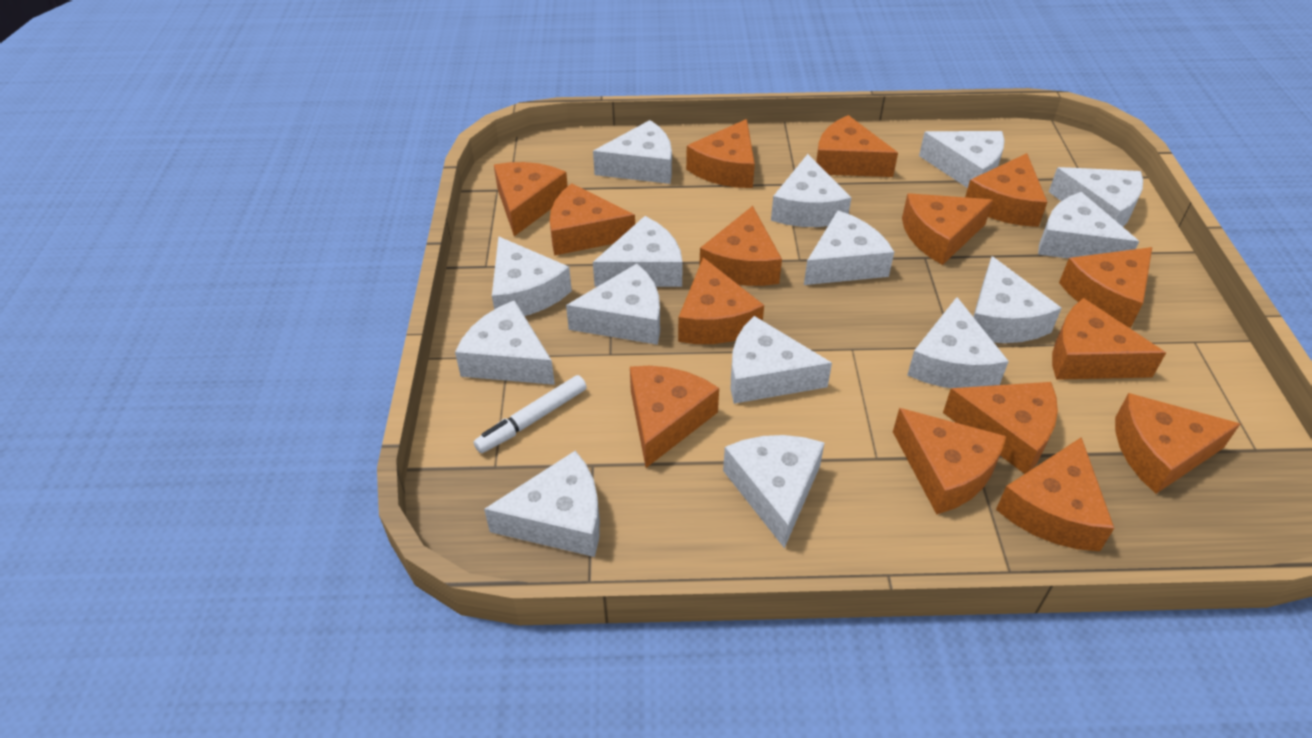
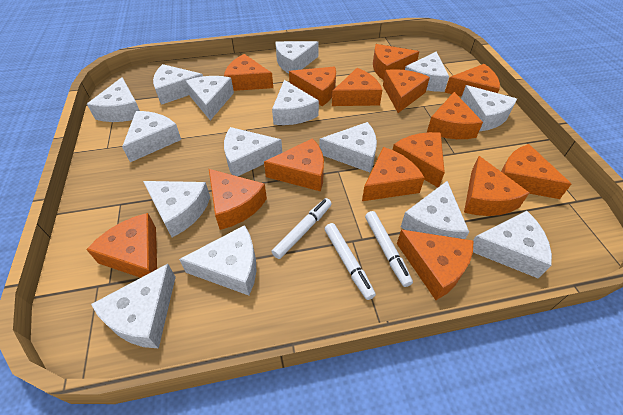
white marker: 1 -> 3

